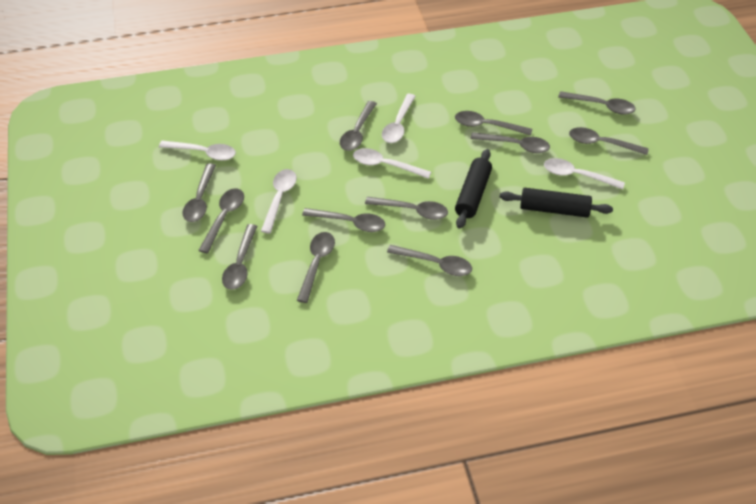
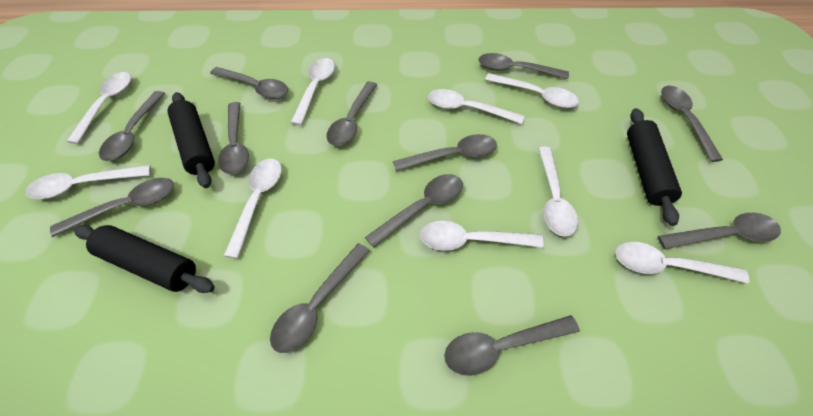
black rolling pin: 2 -> 3
white spoon: 5 -> 9

